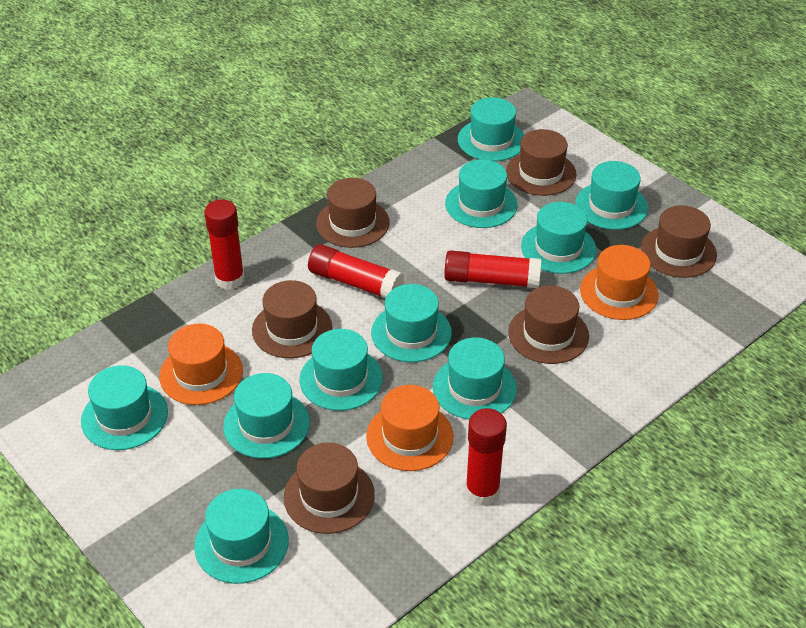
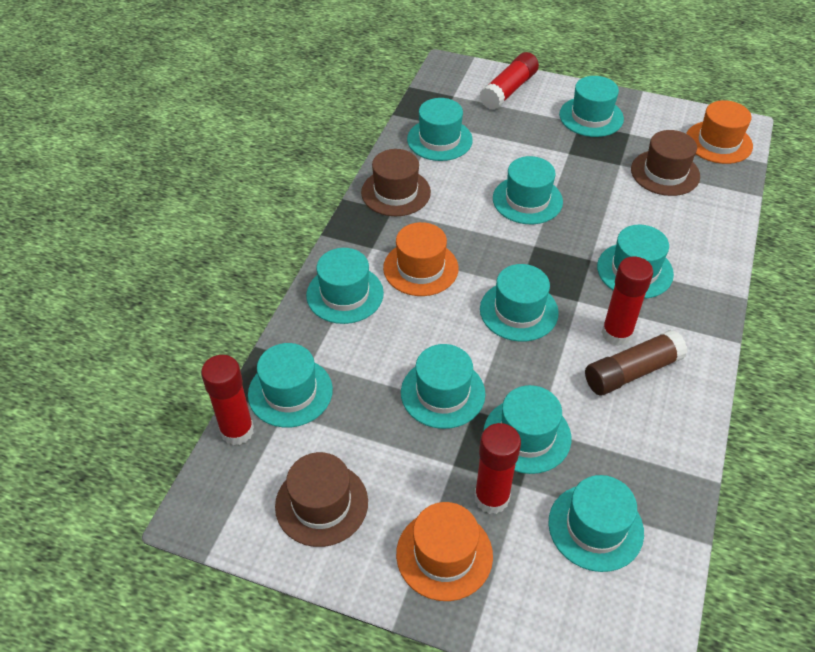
brown glue stick: 0 -> 1
brown hat: 6 -> 3

